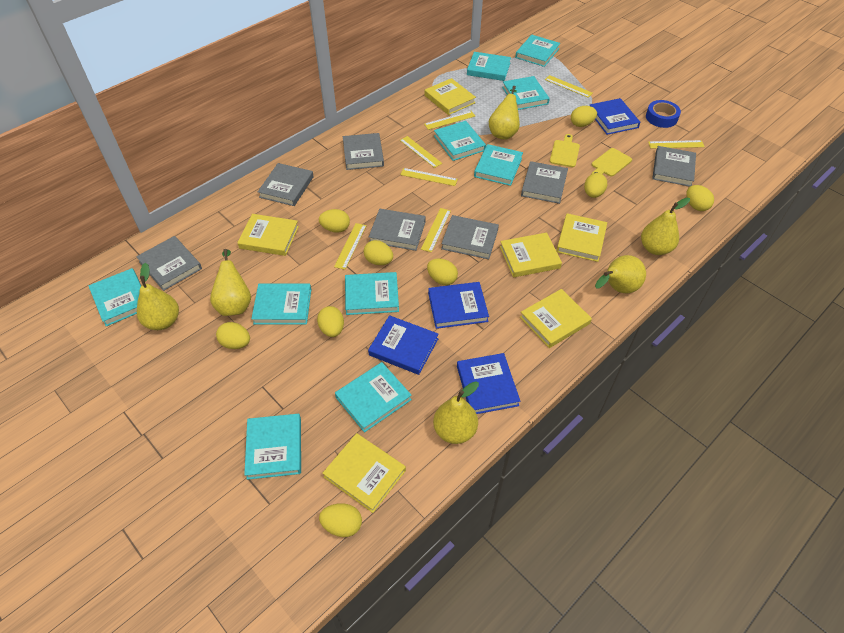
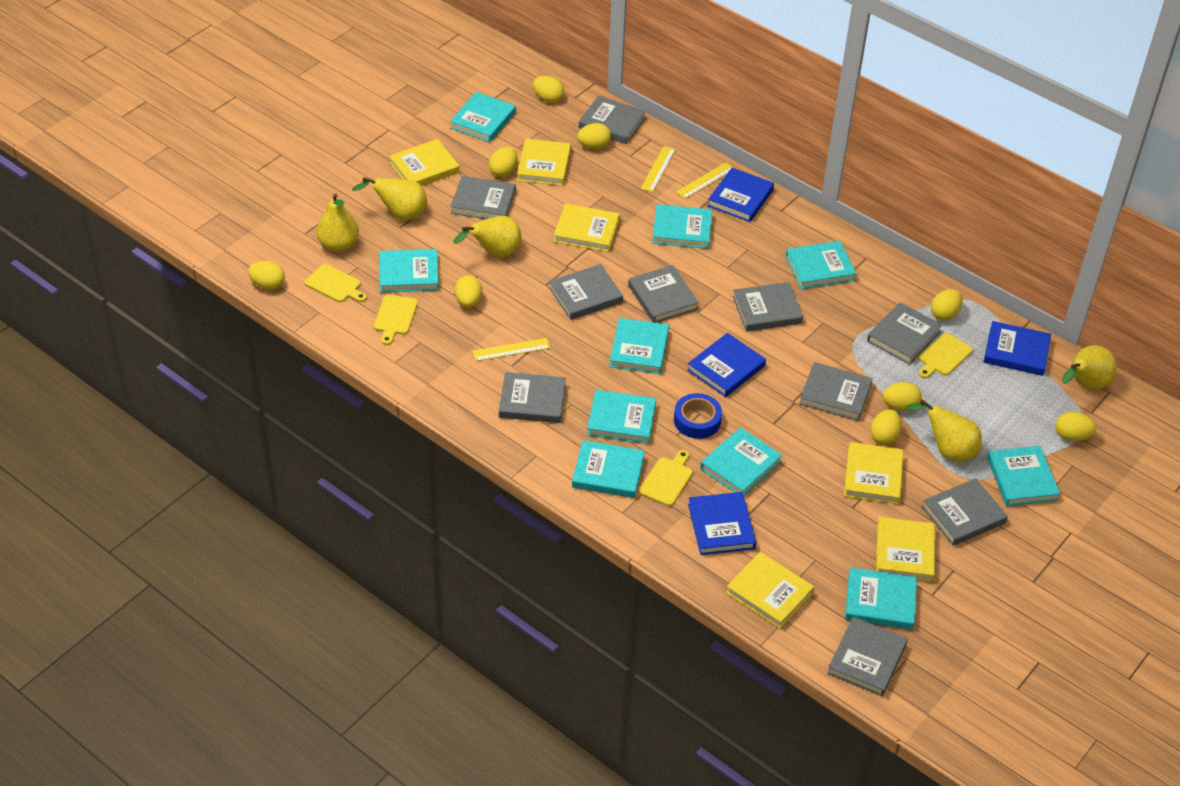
grey book: 7 -> 10
yellow cutting board: 2 -> 4
yellow pear: 6 -> 5
yellow ruler: 7 -> 3

